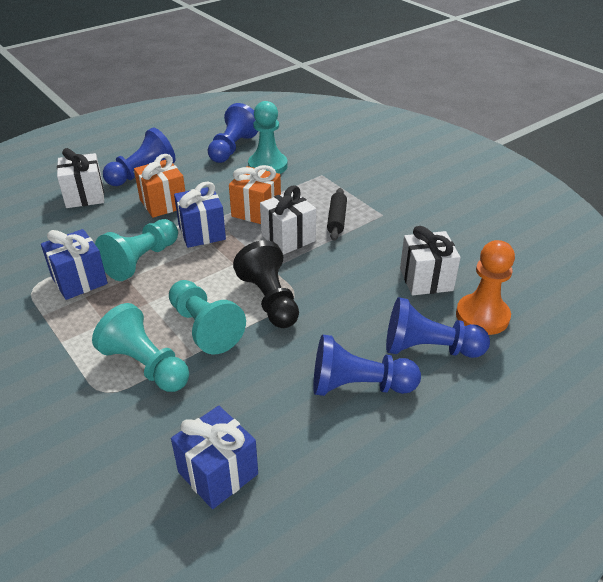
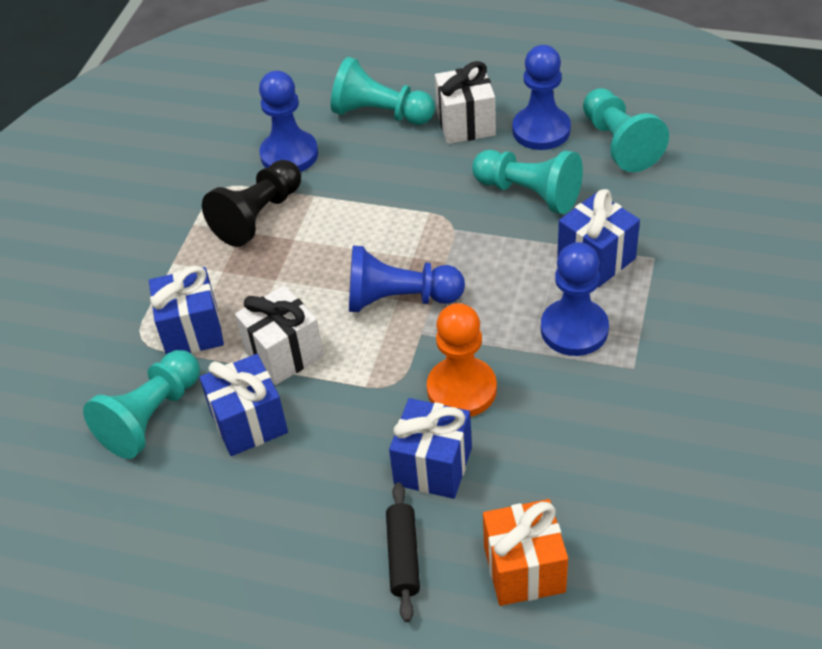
blue gift: 3 -> 4
orange gift: 2 -> 1
white gift: 3 -> 2

